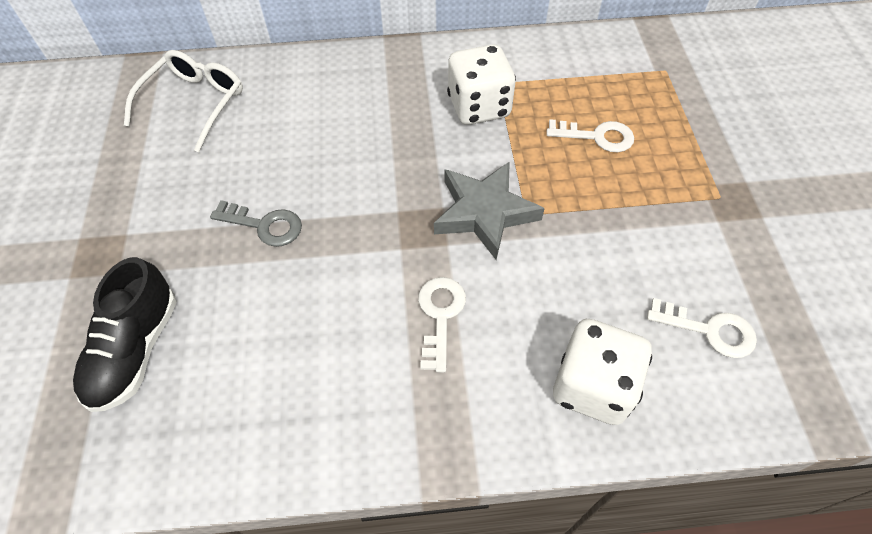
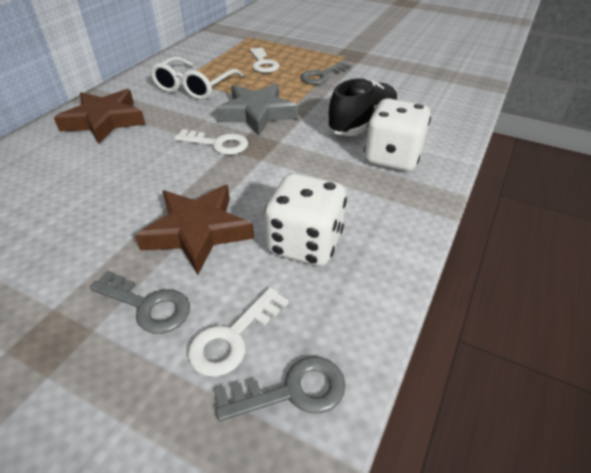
brown star: 0 -> 2
grey key: 1 -> 3

